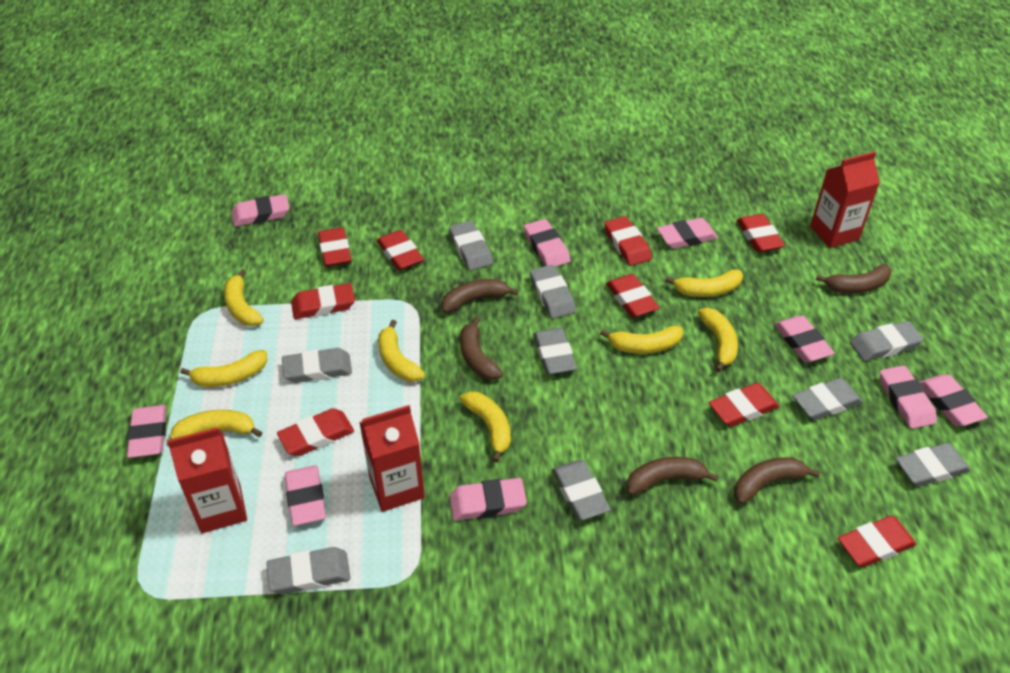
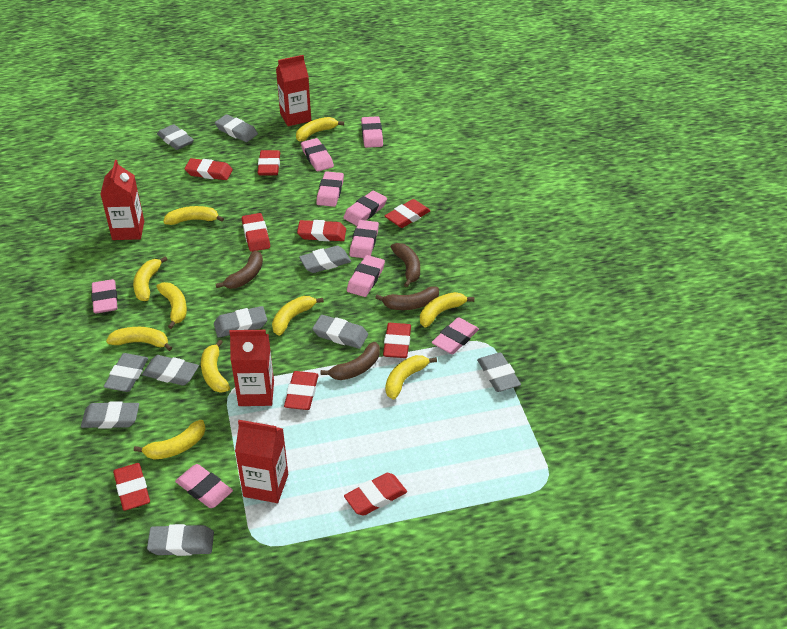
brown banana: 5 -> 4
grey eraser: 9 -> 10
red carton: 3 -> 4
yellow banana: 8 -> 10

